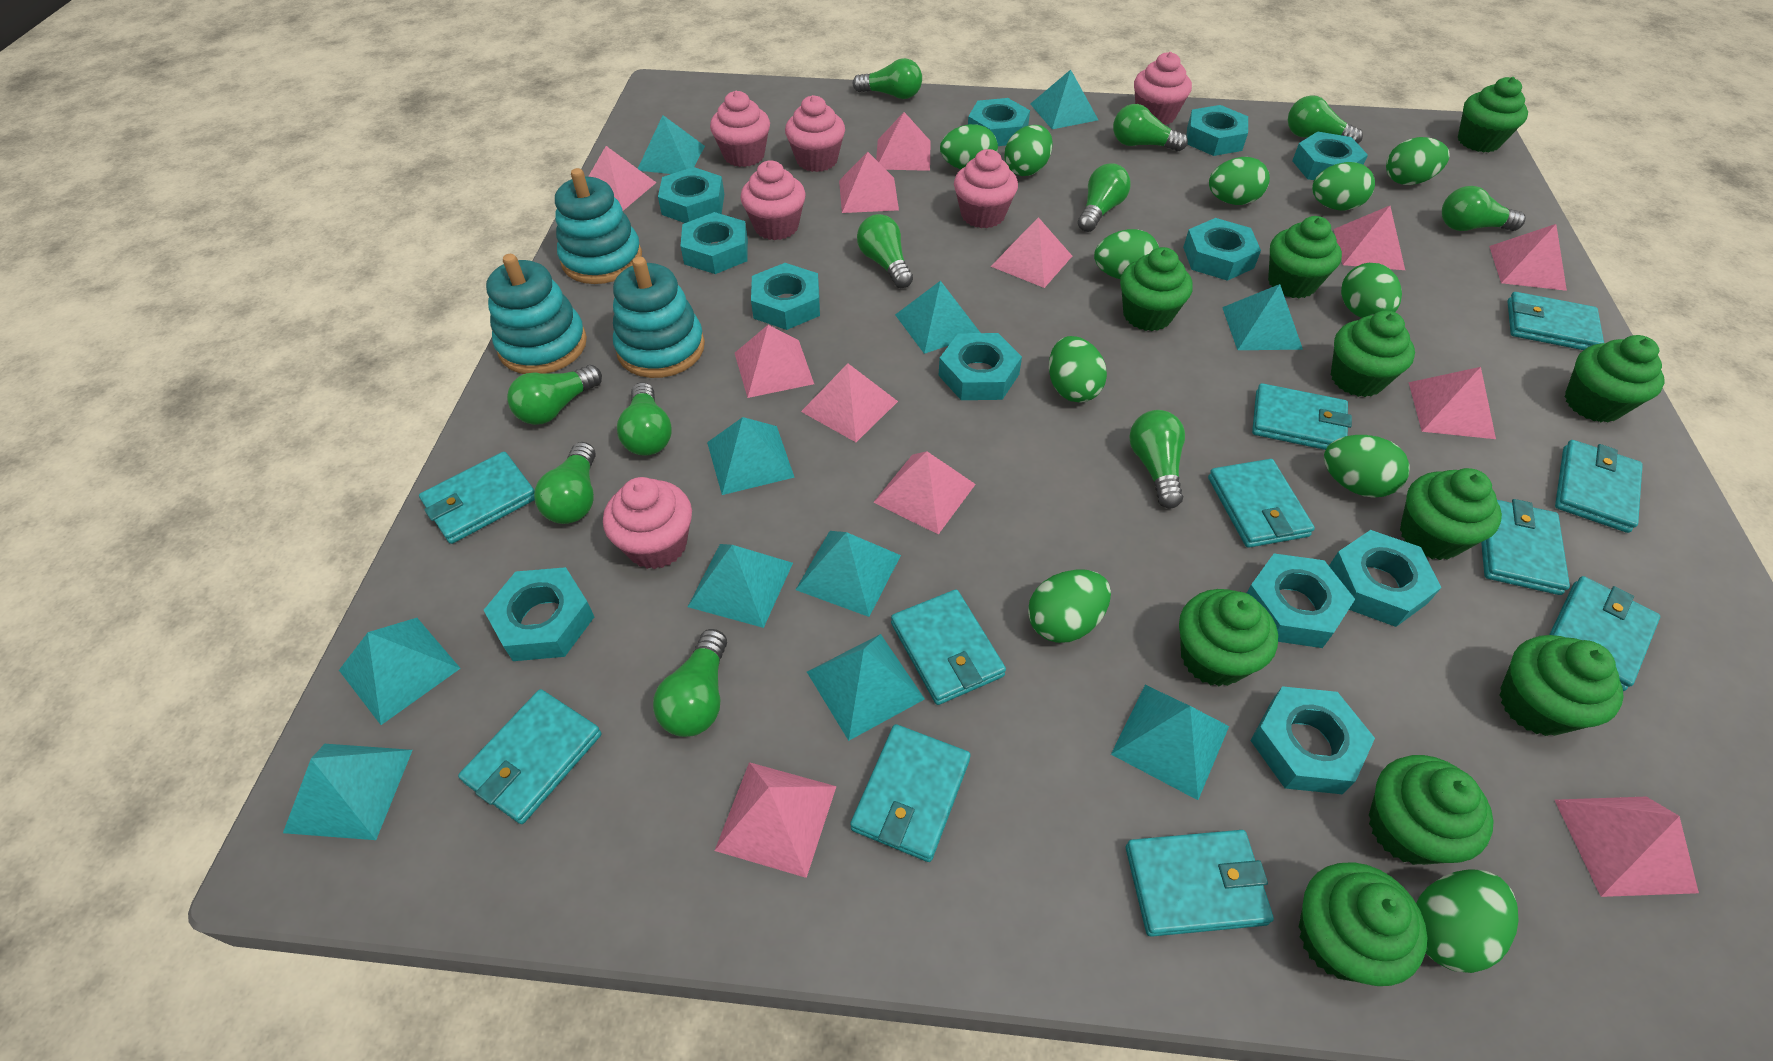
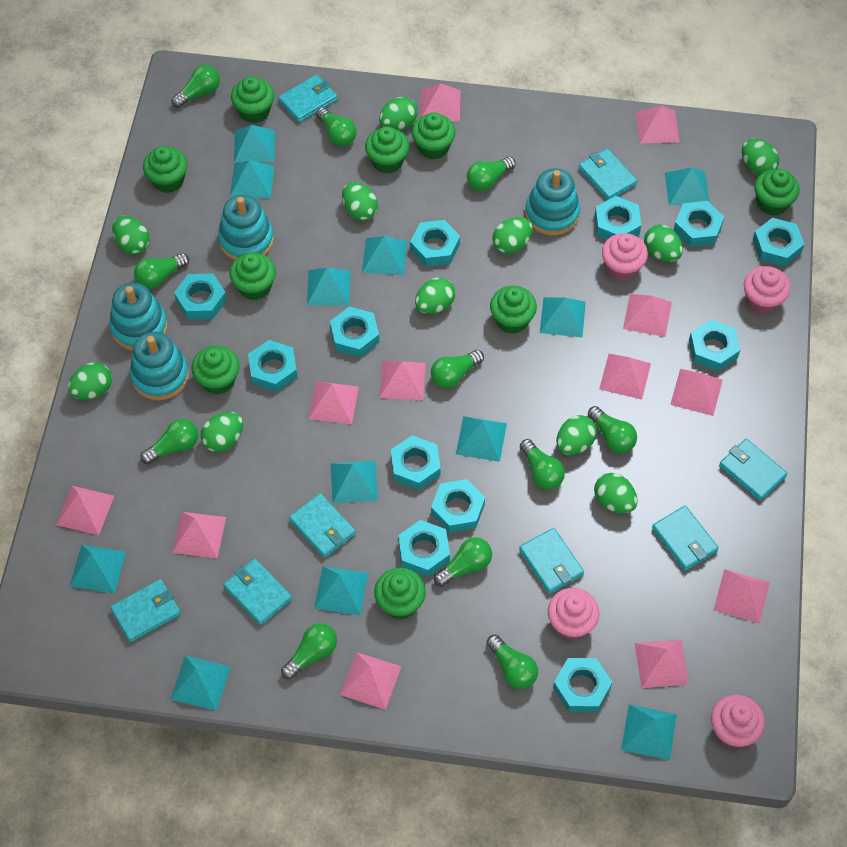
green cupcake: 10 -> 9
pink cupcake: 6 -> 4
turquoise pyramid: 11 -> 12
turquoise stacking toy: 3 -> 4
turquoise wallet: 11 -> 8

